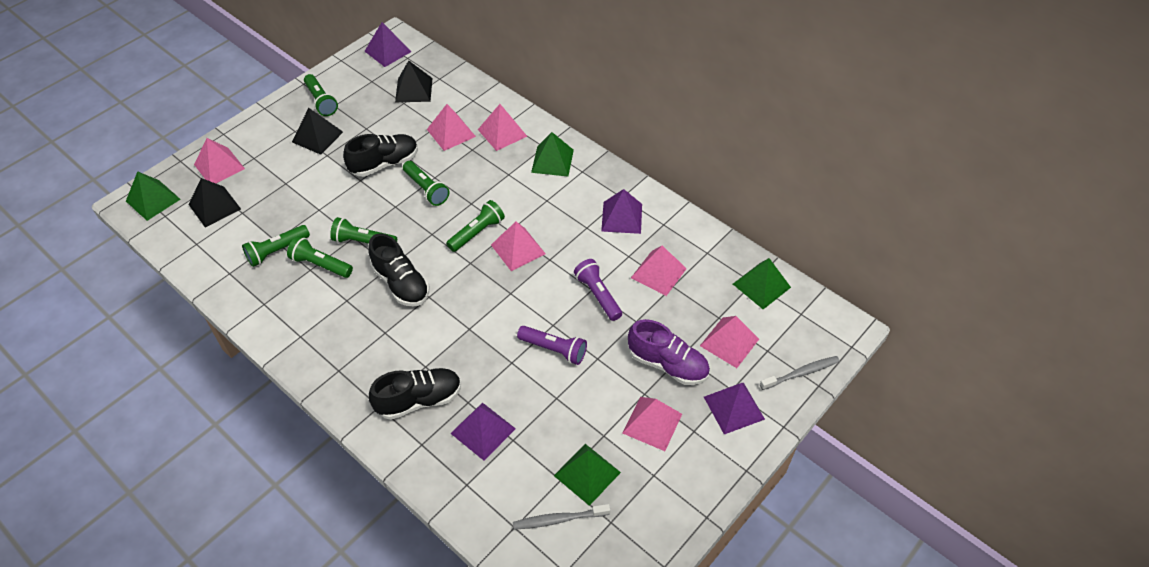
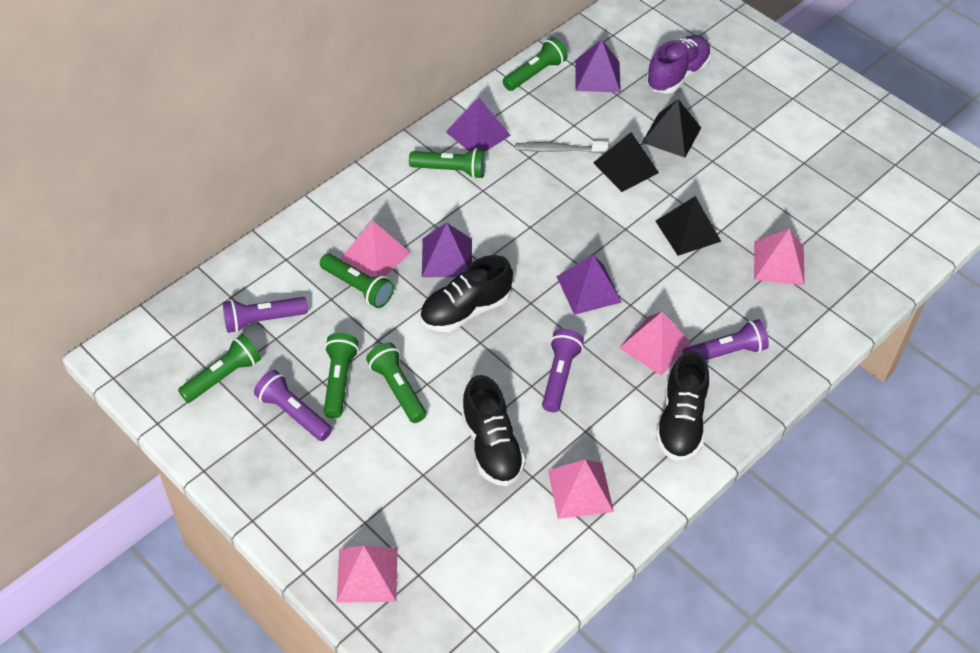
green pyramid: 4 -> 0
grey toothbrush: 2 -> 1
pink pyramid: 7 -> 5
purple flashlight: 2 -> 4

